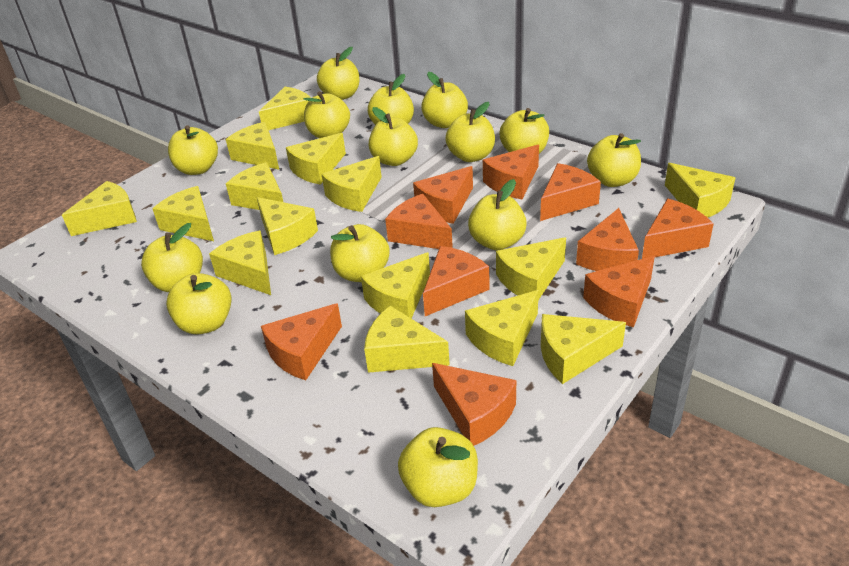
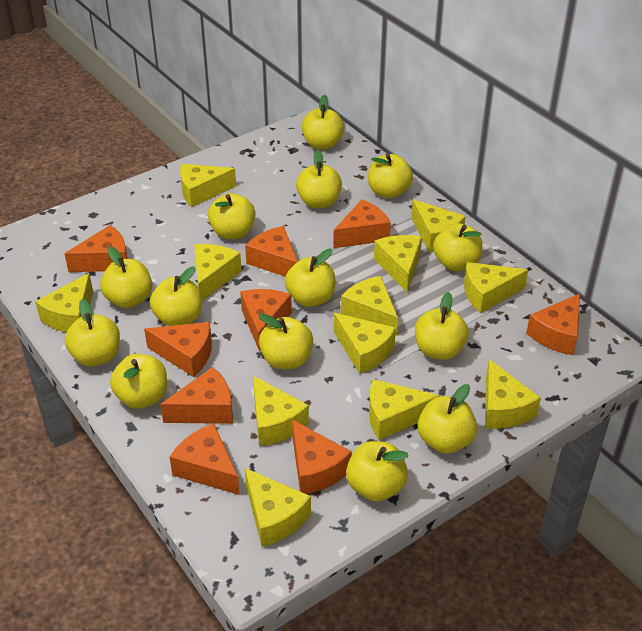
orange cheese: 10 -> 9
yellow cheese: 15 -> 12

